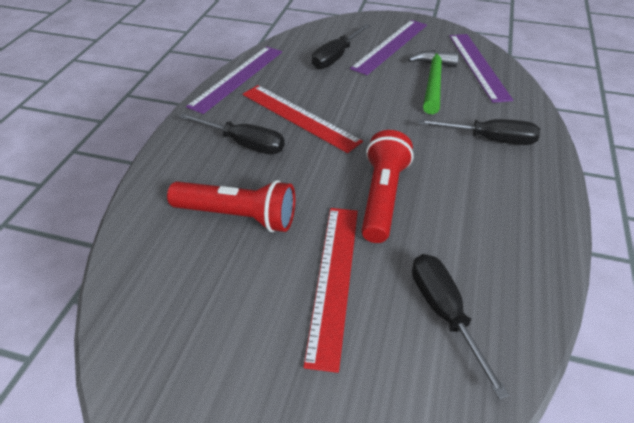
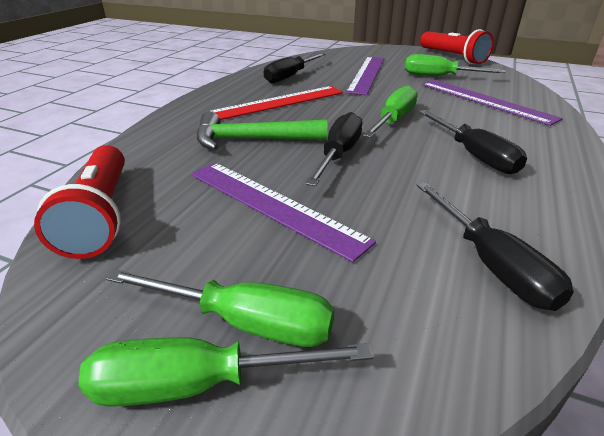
green screwdriver: 0 -> 4
red ruler: 2 -> 1

